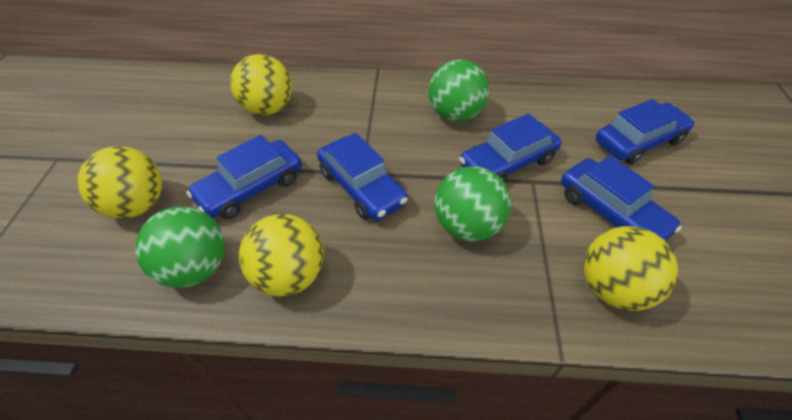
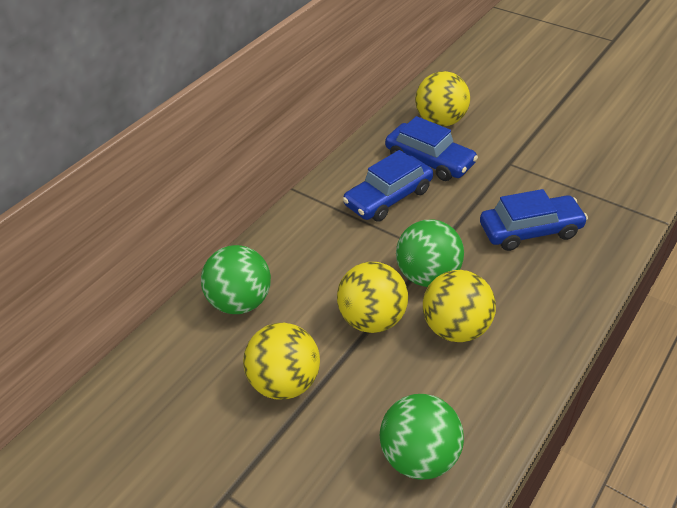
blue car: 5 -> 3

